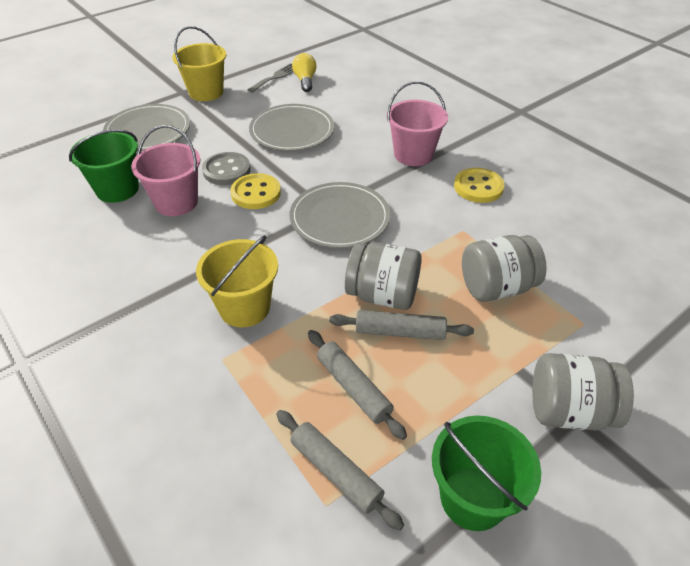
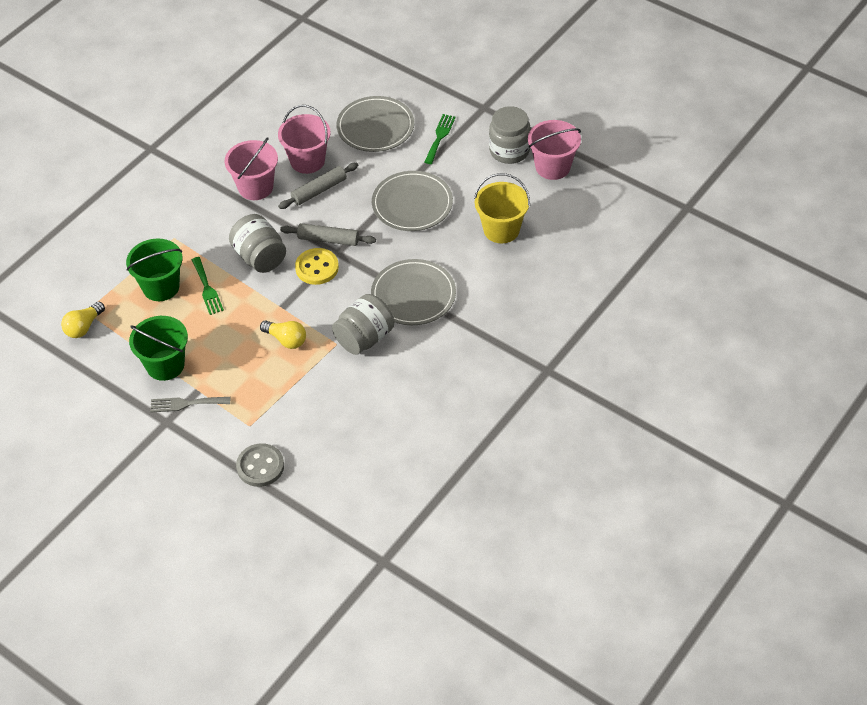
green fork: 0 -> 2
grey rolling pin: 3 -> 2
pink bucket: 2 -> 3
yellow bucket: 2 -> 1
yellow button: 2 -> 1
yellow light bulb: 1 -> 2

